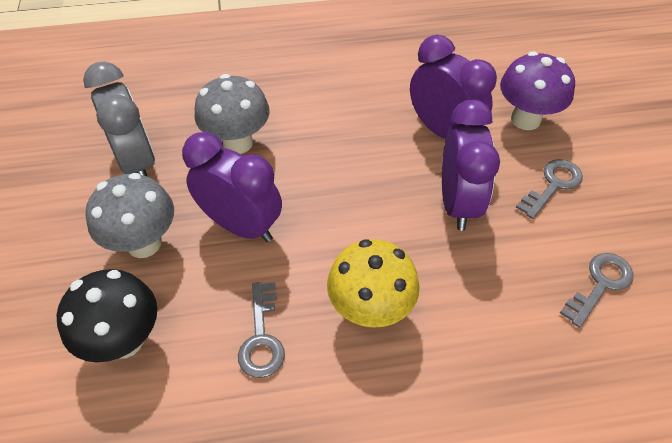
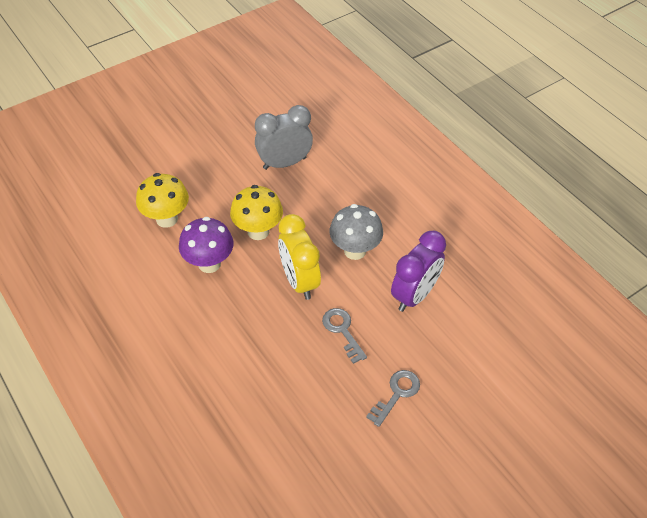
black mushroom: 1 -> 0
grey key: 3 -> 2
grey mushroom: 2 -> 1
purple clock: 3 -> 1
yellow clock: 0 -> 1
yellow mushroom: 1 -> 2

